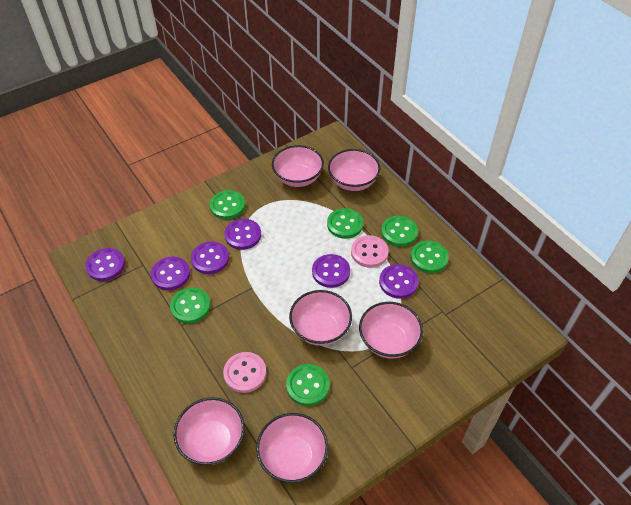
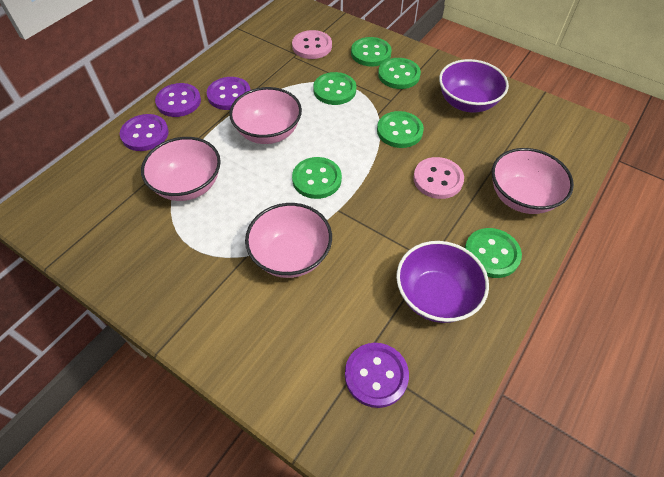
pink bowl: 6 -> 4
purple bowl: 0 -> 2
purple button: 6 -> 4

